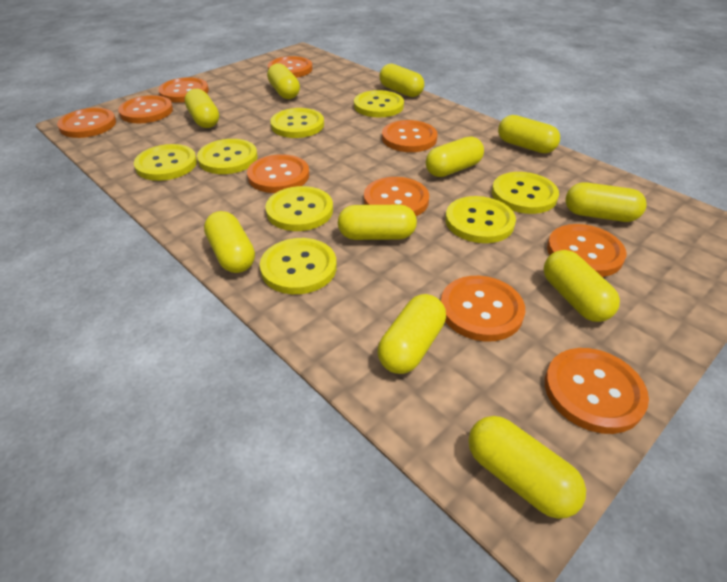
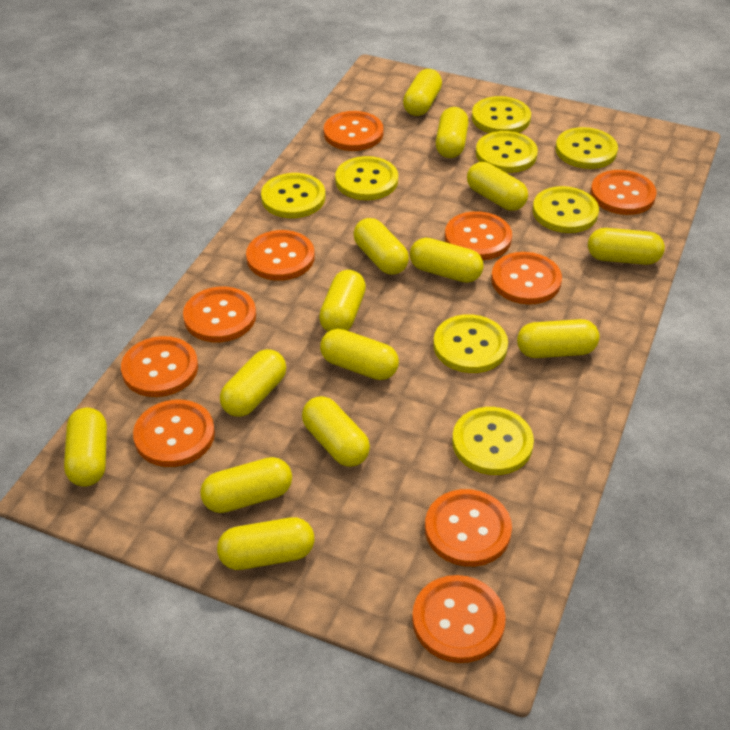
yellow capsule: 11 -> 14

